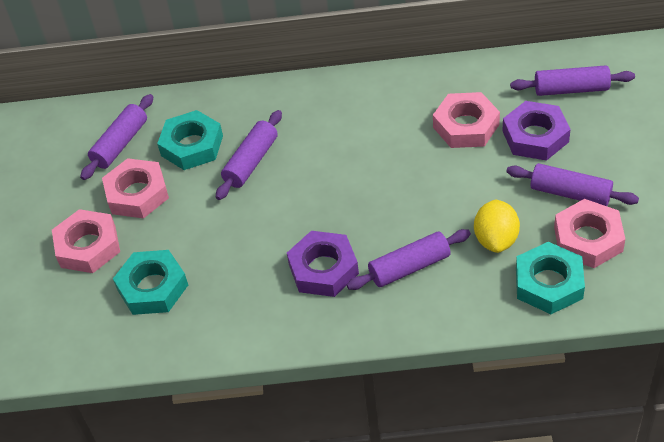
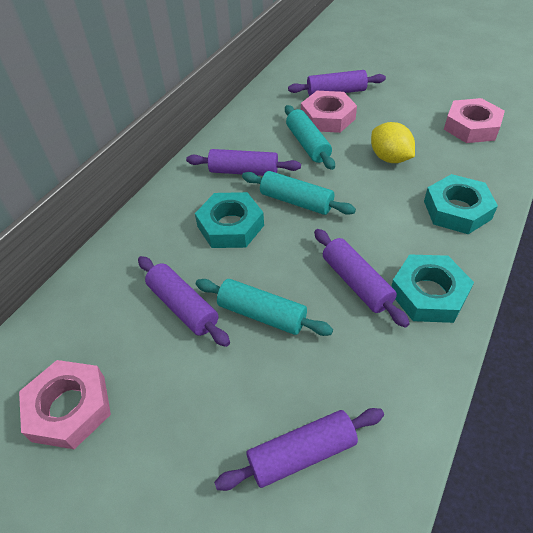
pink nut: 4 -> 3
purple nut: 2 -> 0
turquoise rolling pin: 0 -> 3

